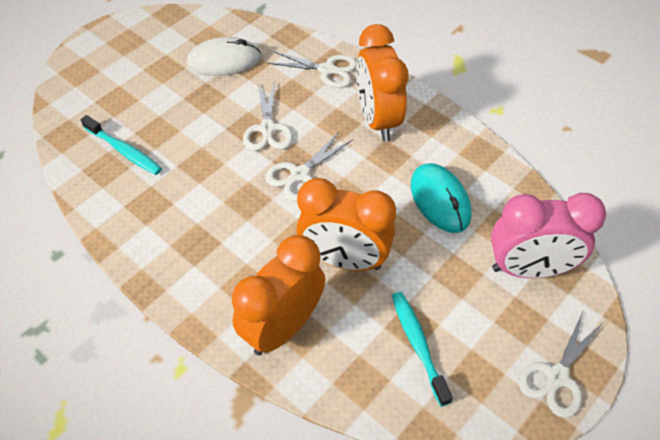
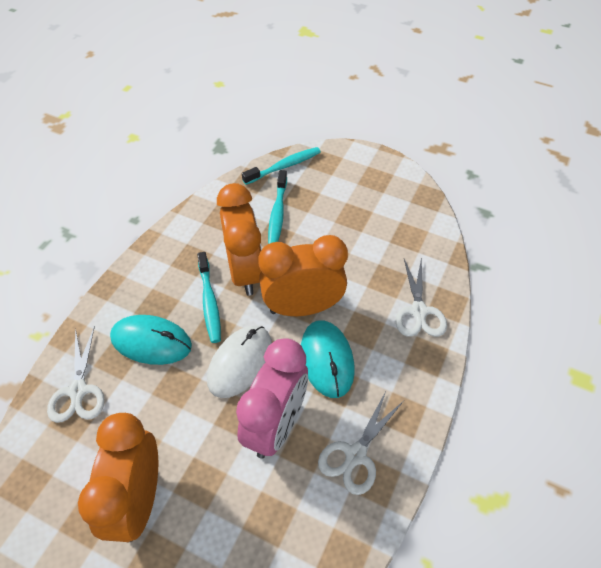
turquoise mouse: 1 -> 2
turquoise toothbrush: 2 -> 3
white scissors: 4 -> 3

